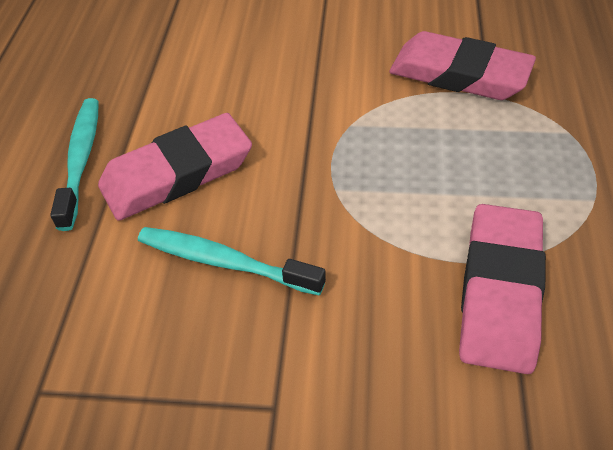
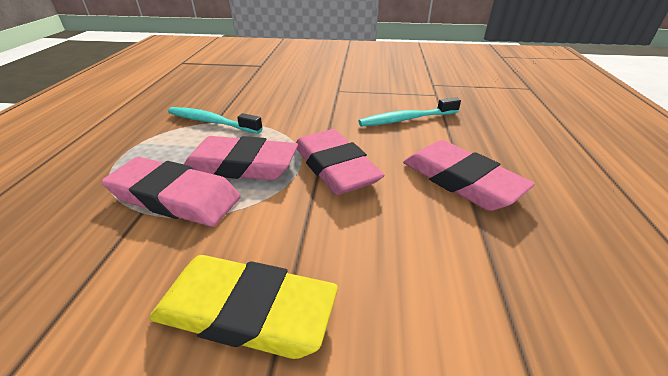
pink eraser: 3 -> 4
yellow eraser: 0 -> 1

